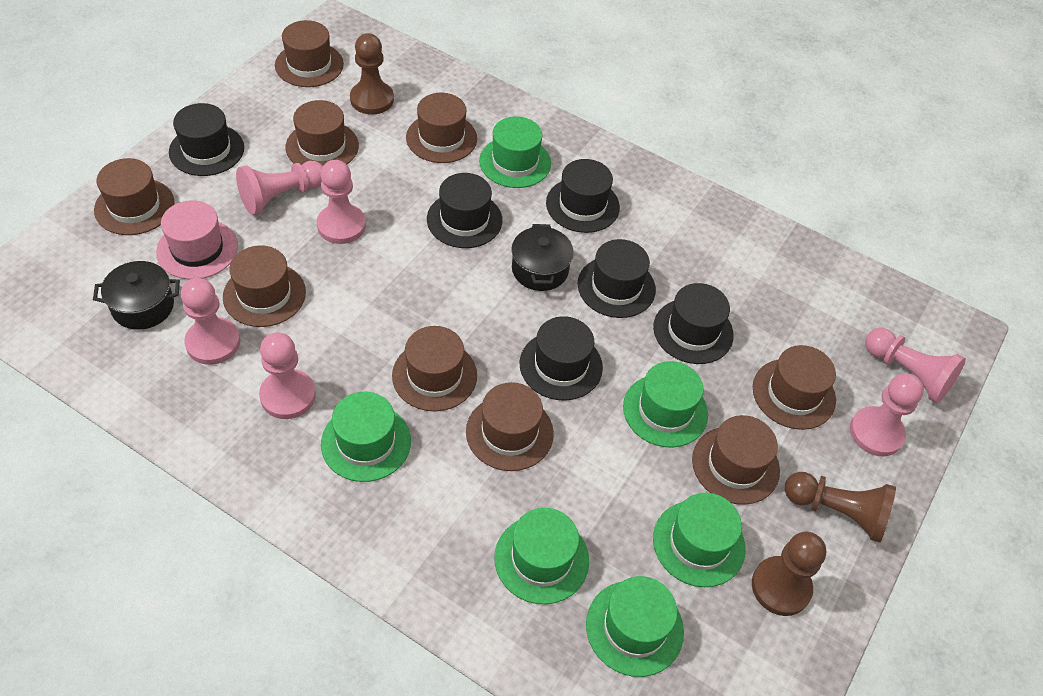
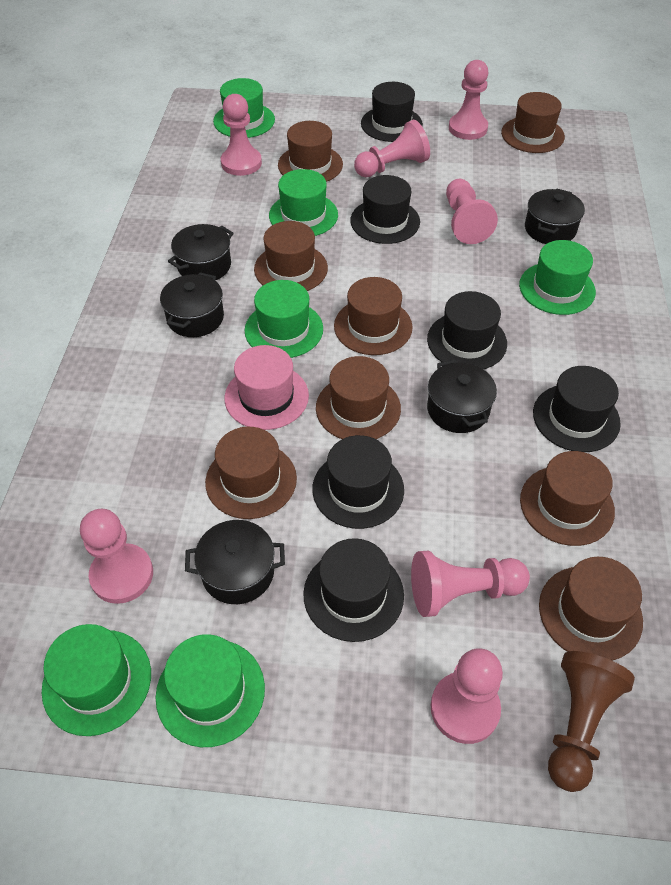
black pot: 2 -> 5
brown hat: 9 -> 8
brown pawn: 3 -> 1
pink pawn: 6 -> 7

